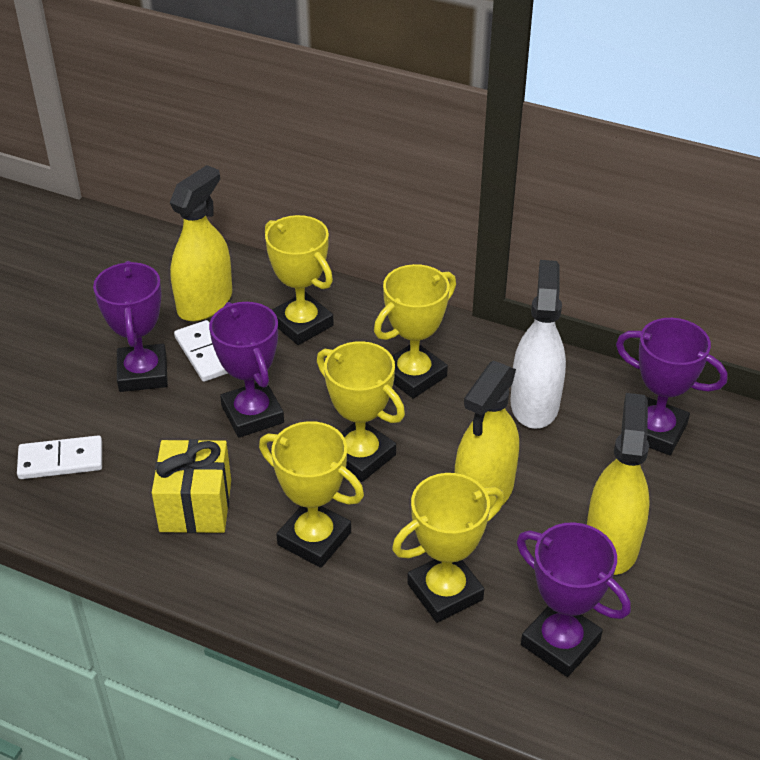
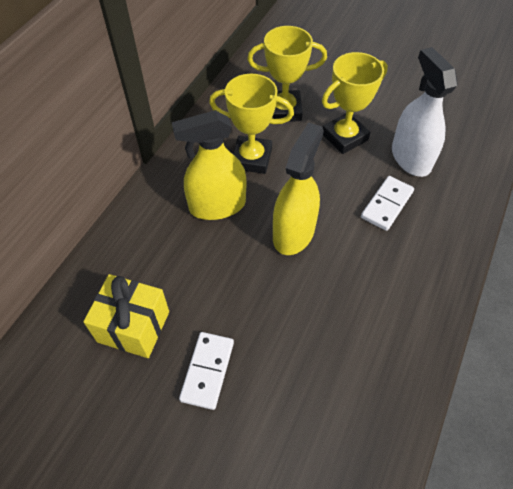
purple trophy: 4 -> 0
yellow spray bottle: 3 -> 2
yellow trophy: 5 -> 3

